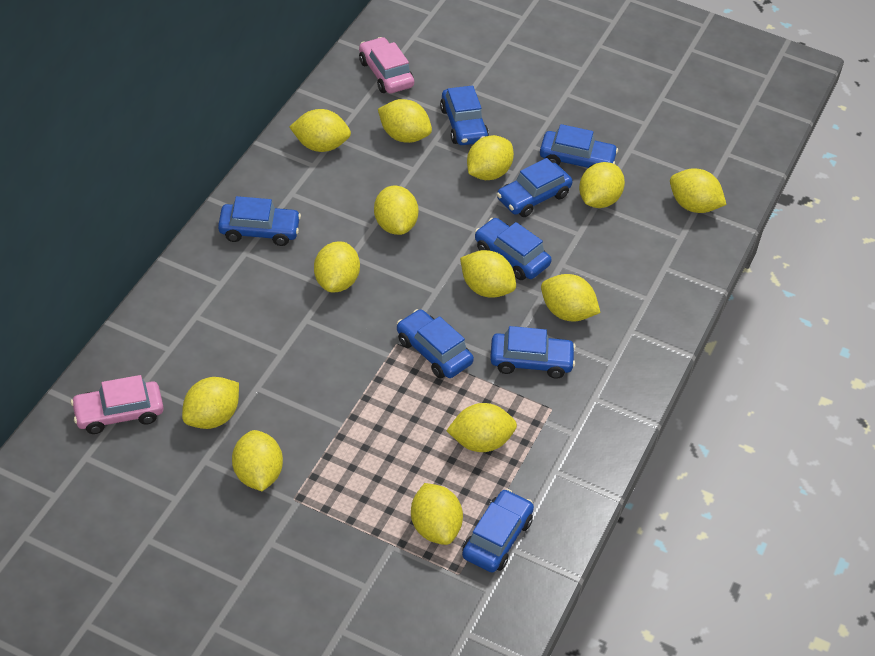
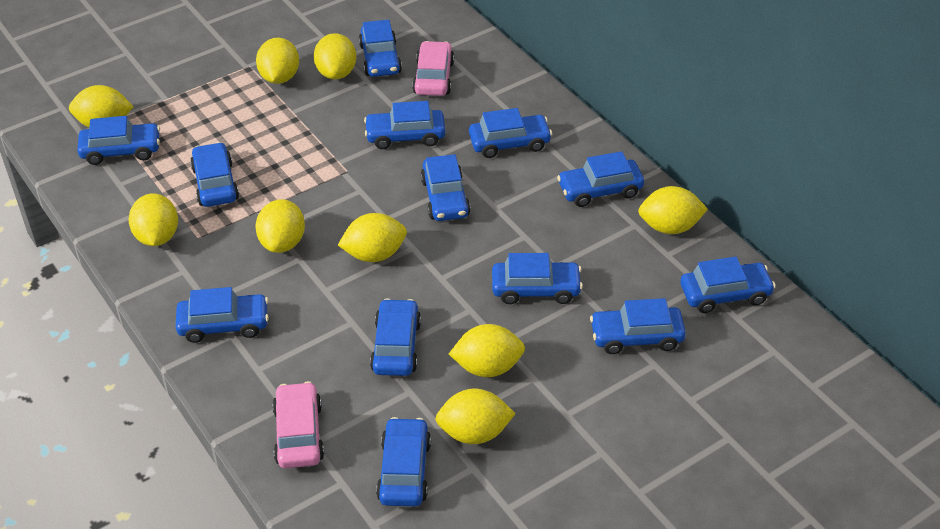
blue car: 8 -> 13
yellow lemon: 13 -> 9

